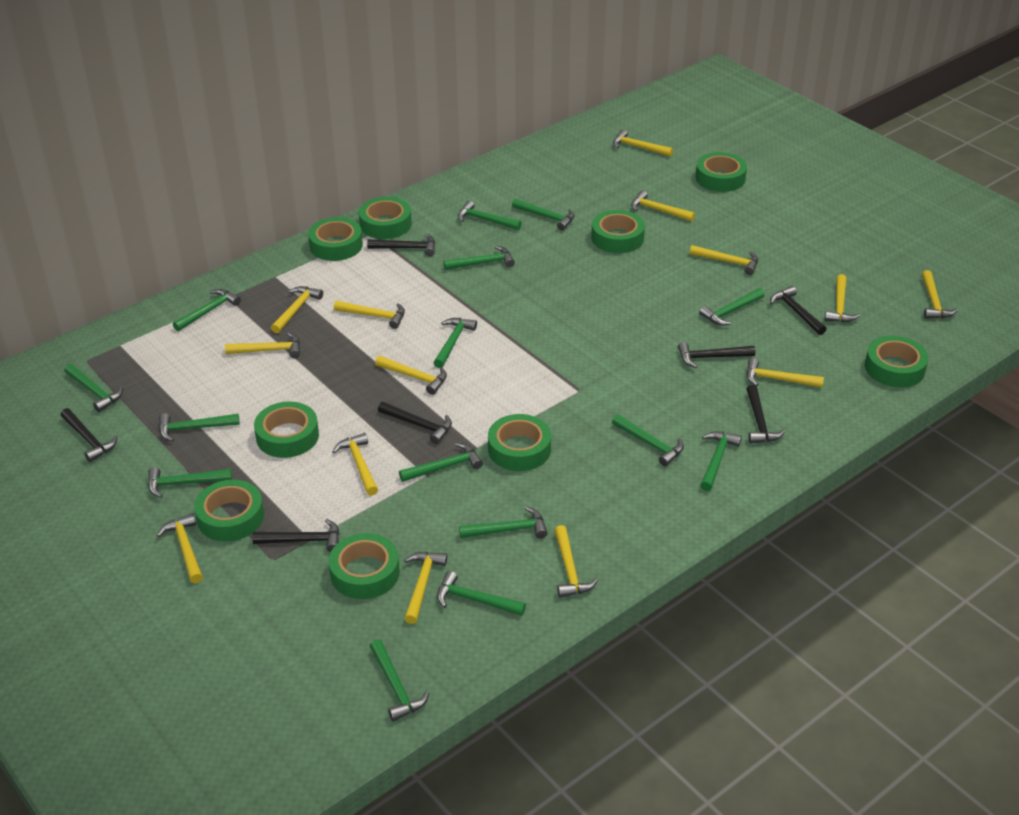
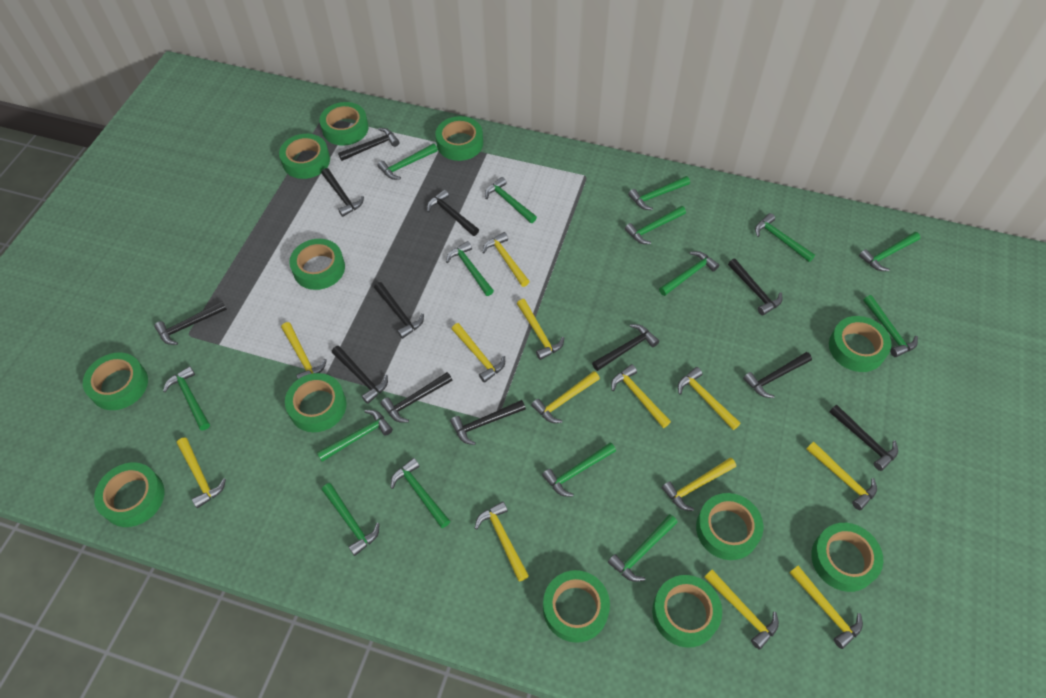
black hammer: 7 -> 12
green tape: 9 -> 12
yellow hammer: 14 -> 13

